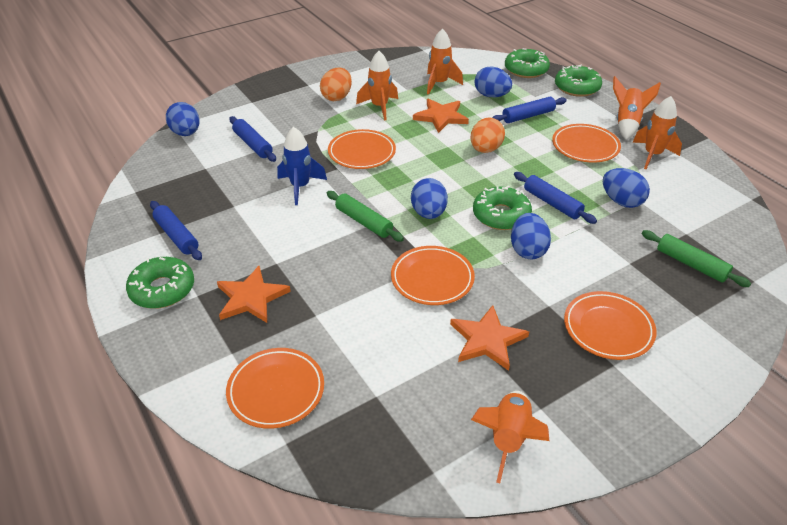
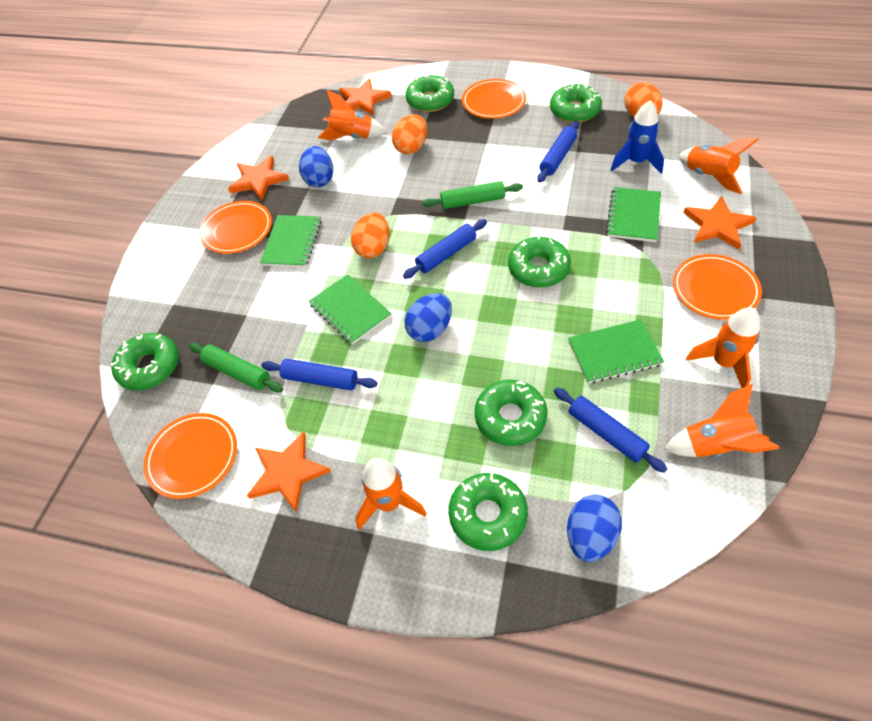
blue egg: 5 -> 3
green donut: 4 -> 6
green notebook: 0 -> 4
orange egg: 2 -> 3
orange plate: 5 -> 4
orange star: 3 -> 4

